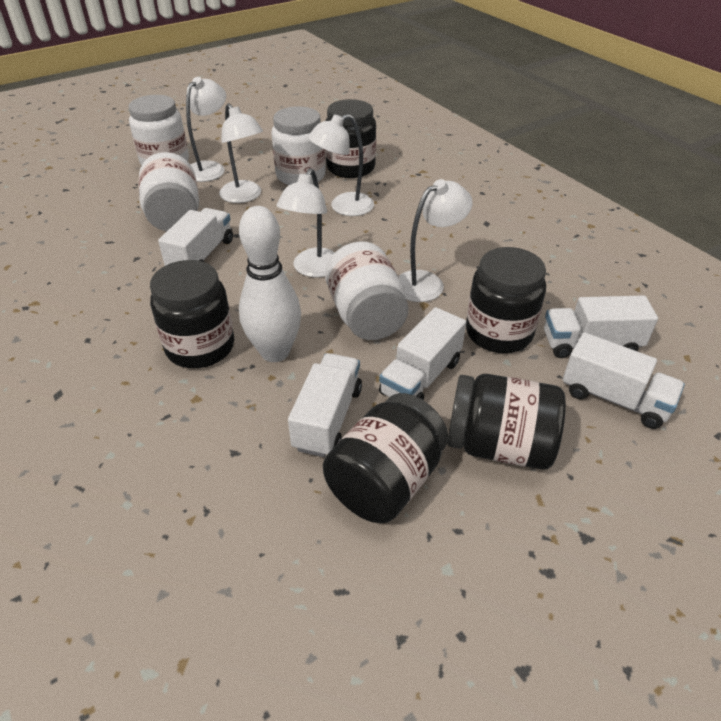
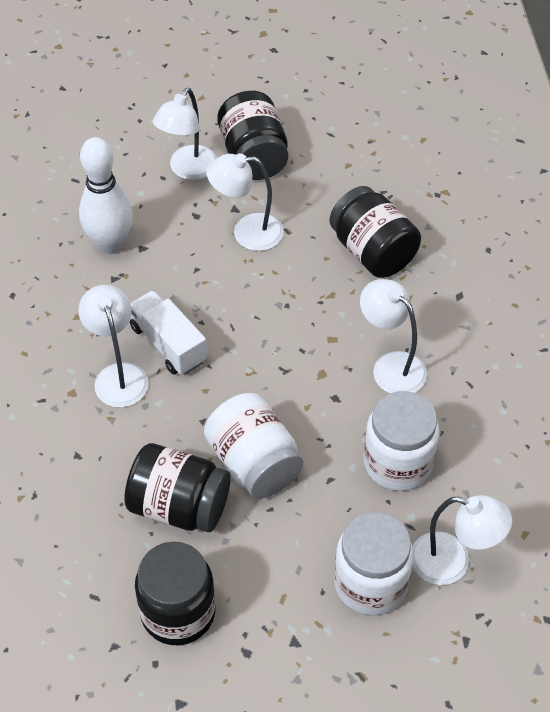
black jar: 5 -> 4
white jar: 4 -> 3
white truck: 5 -> 1

